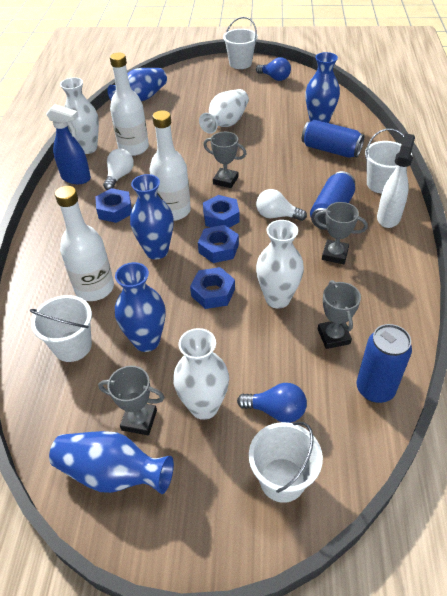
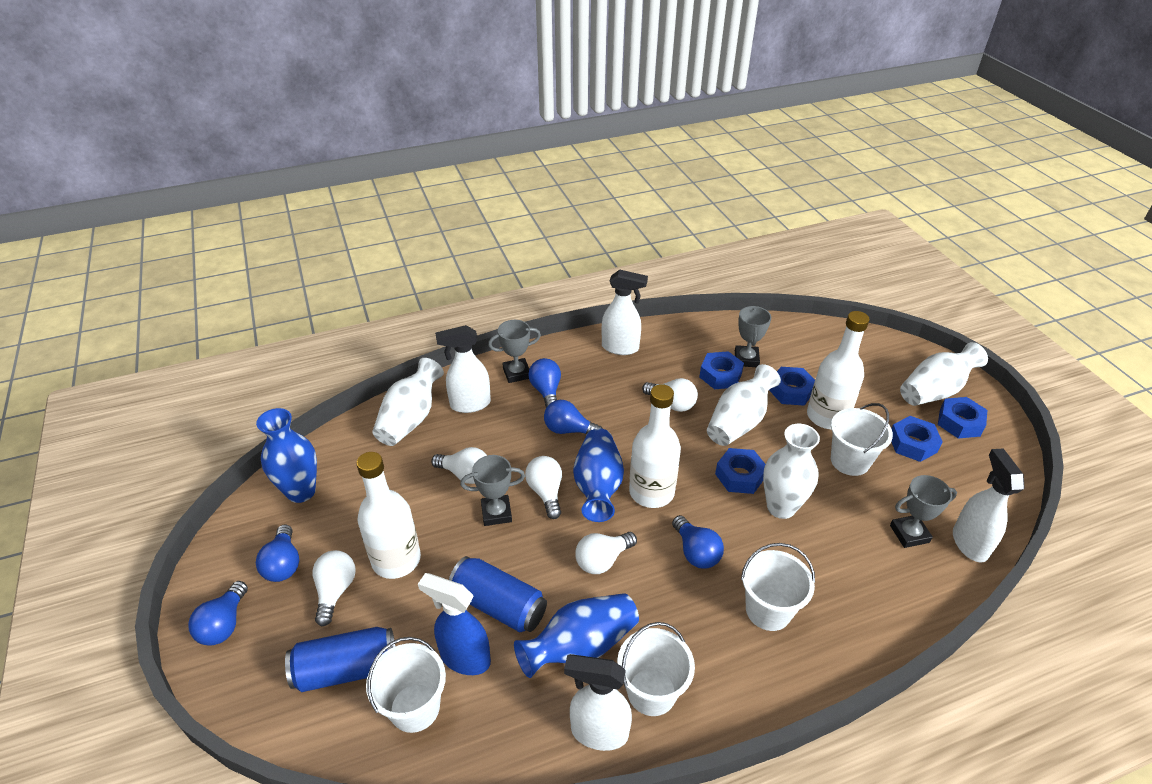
blue can: 3 -> 2
blue light bulb: 2 -> 5
blue nut: 4 -> 5
blue vase: 5 -> 3
white light bulb: 2 -> 5
white spray bottle: 1 -> 4

